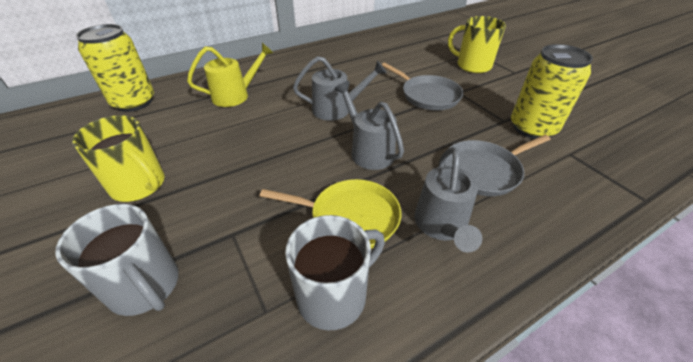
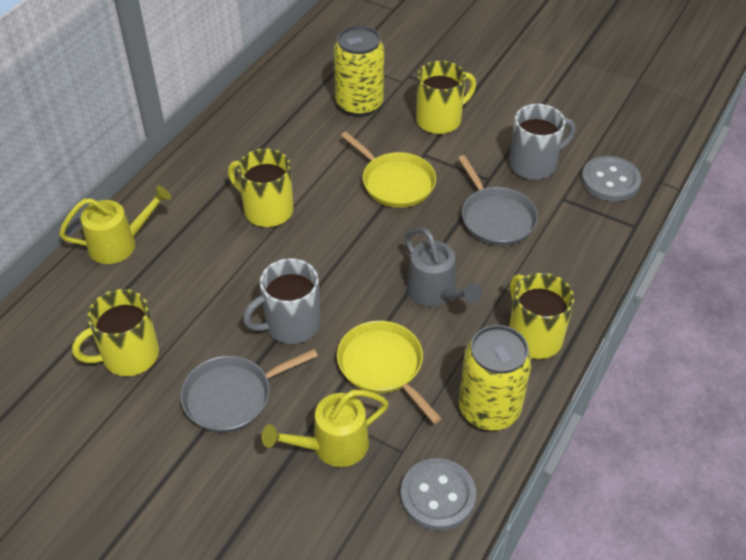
grey button: 0 -> 2
grey watering can: 3 -> 1
yellow mug: 2 -> 4
yellow pan: 1 -> 2
yellow watering can: 1 -> 2

